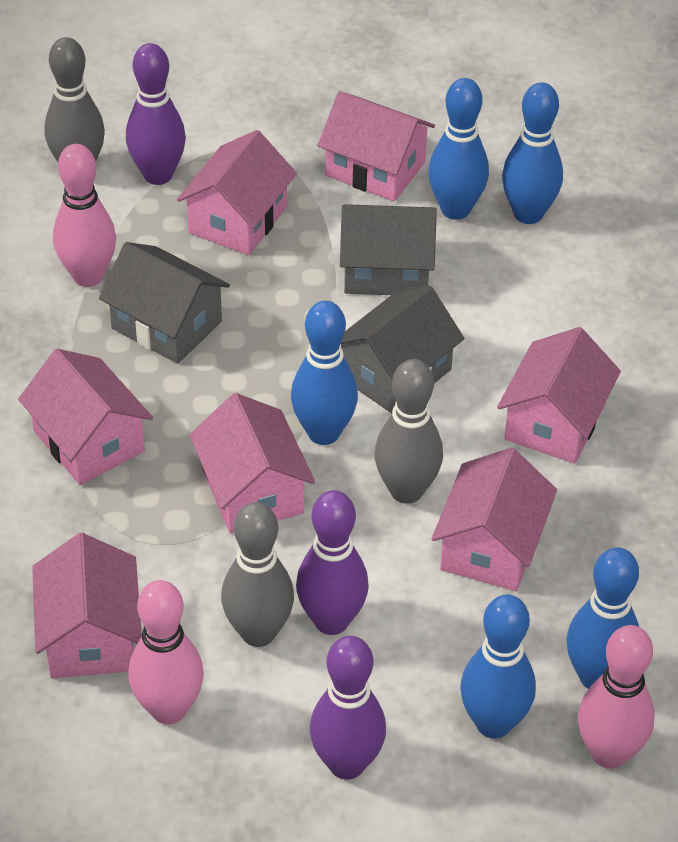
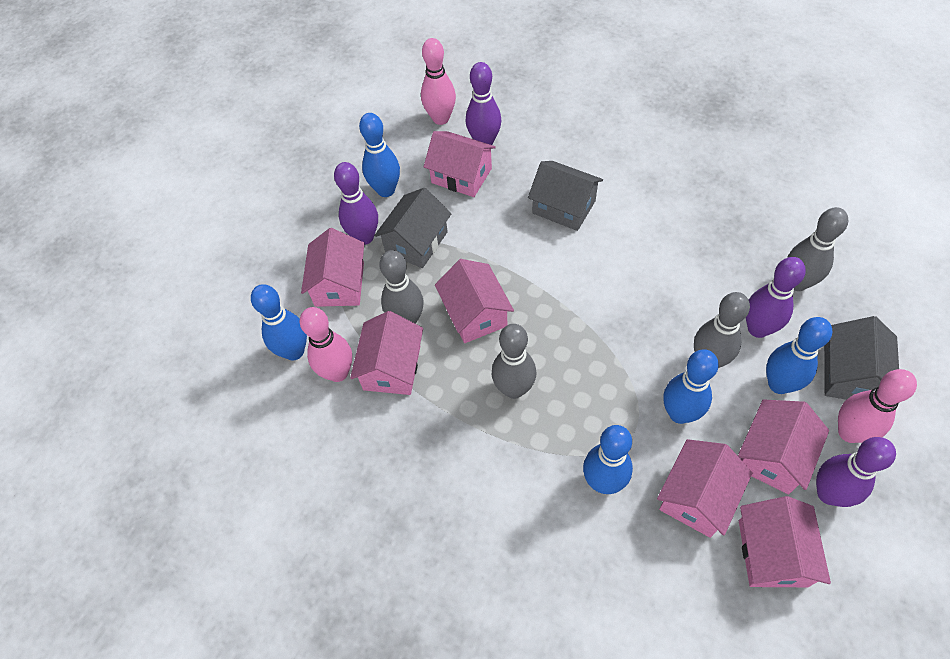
grey bowling pin: 3 -> 4
purple bowling pin: 3 -> 4

